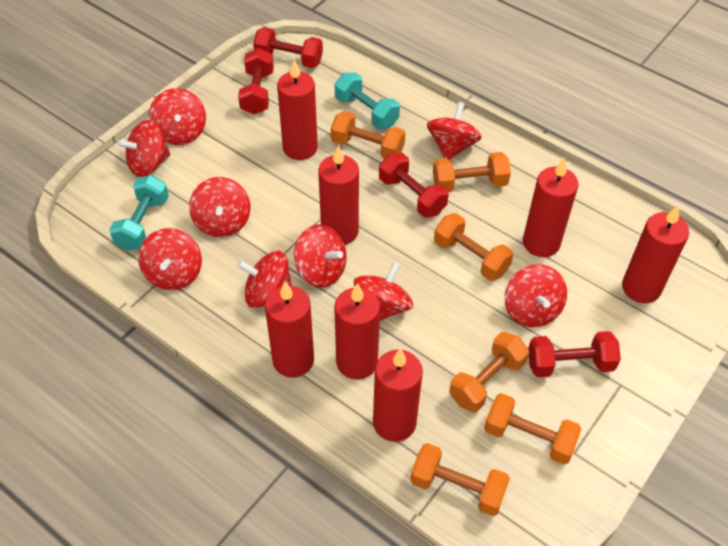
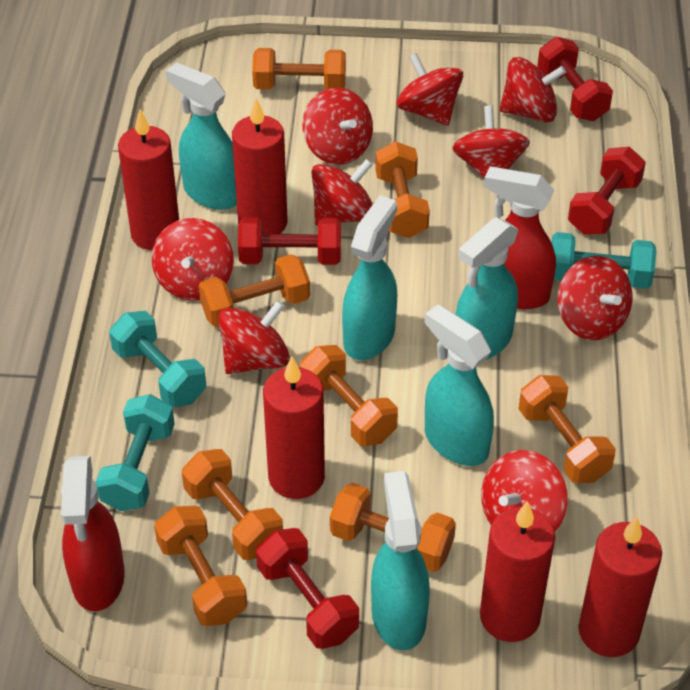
orange dumbbell: 6 -> 8
red candle: 7 -> 5
red spray bottle: 0 -> 2
turquoise dumbbell: 2 -> 3
turquoise spray bottle: 0 -> 5

